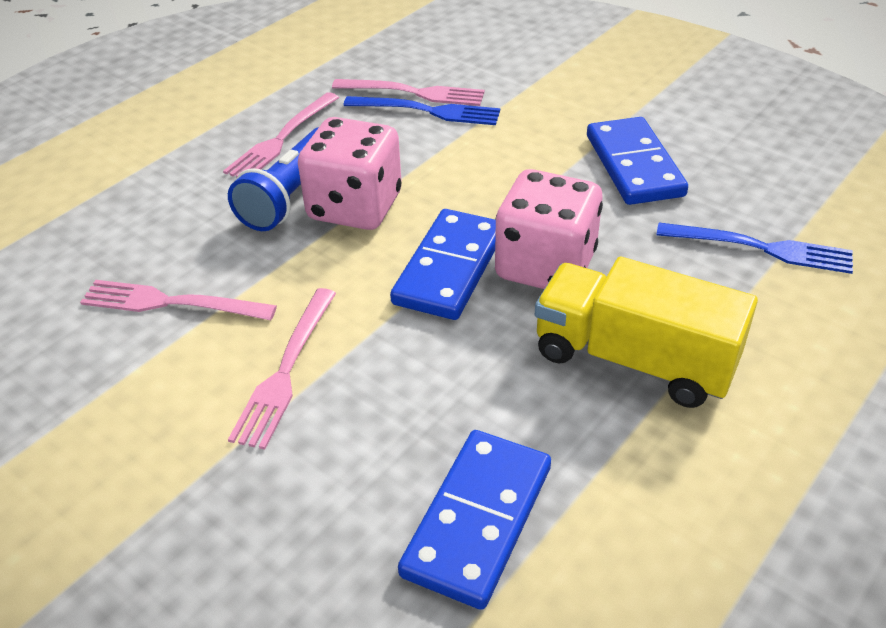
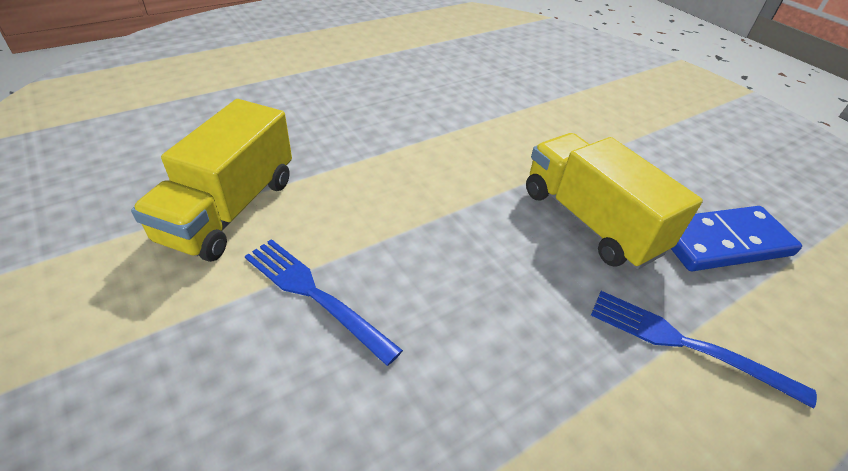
blue domino: 3 -> 1
blue flashlight: 1 -> 0
pink dice: 2 -> 0
pink fork: 4 -> 0
yellow truck: 1 -> 2

